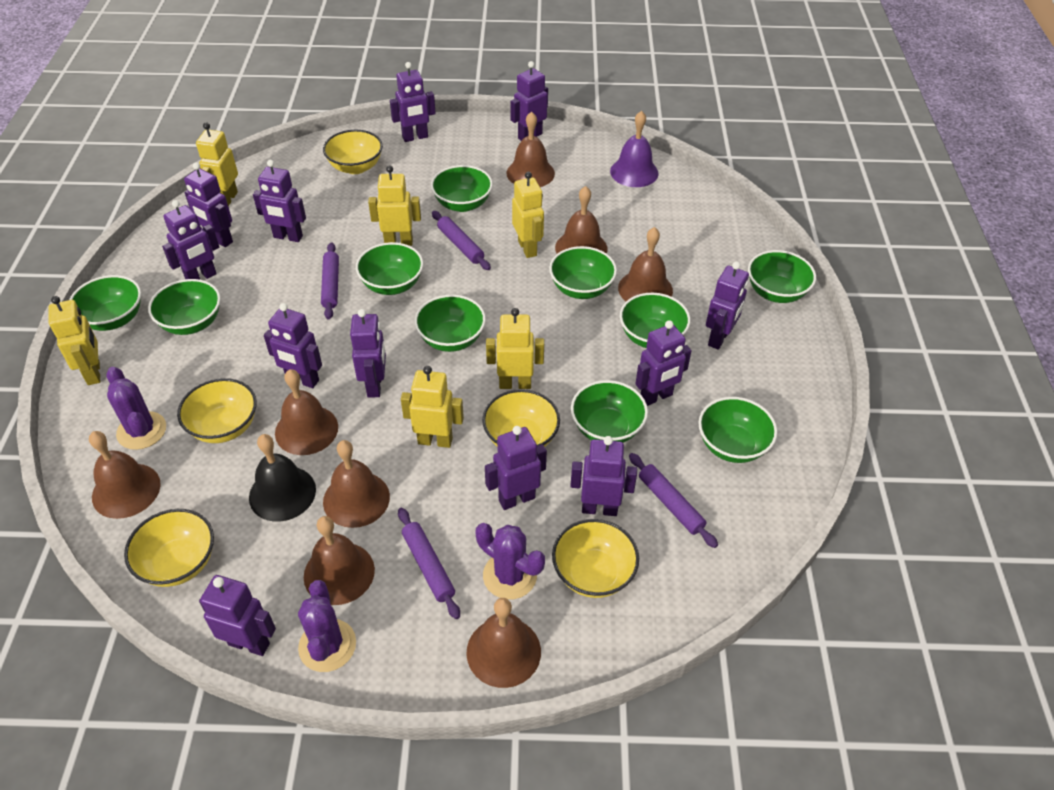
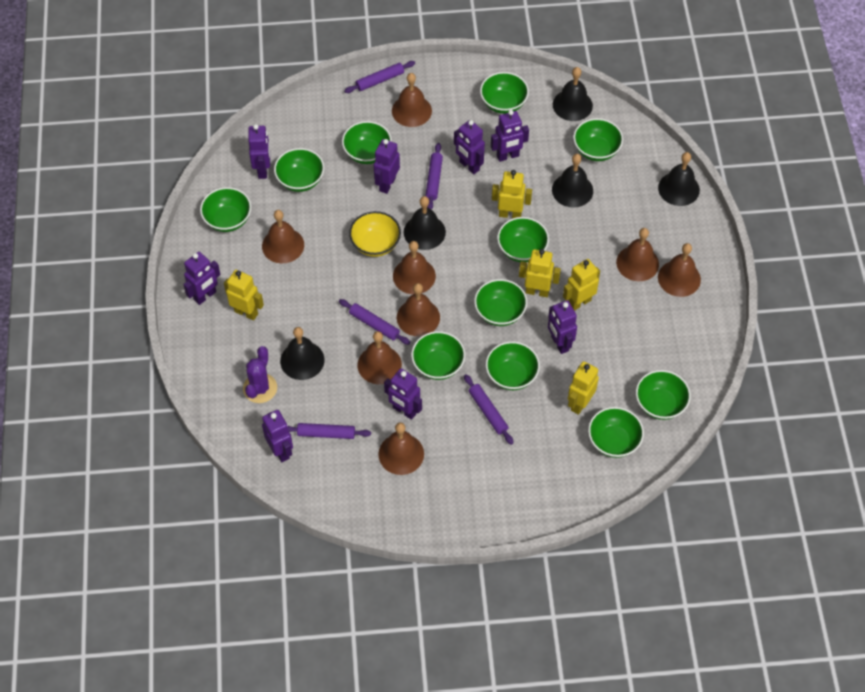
black bell: 1 -> 5
green bowl: 10 -> 11
purple bell: 1 -> 0
purple cactus: 3 -> 1
purple robot: 12 -> 8
purple rolling pin: 4 -> 5
yellow bowl: 5 -> 1
yellow robot: 6 -> 5

